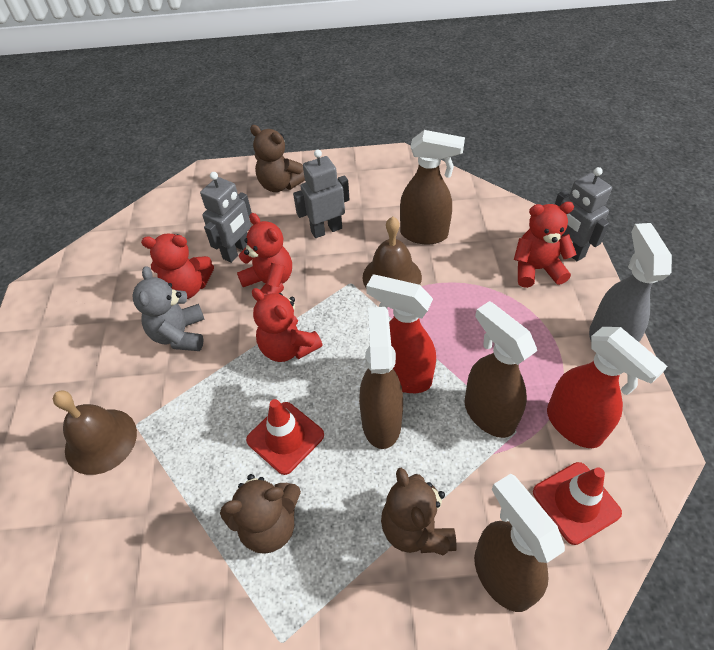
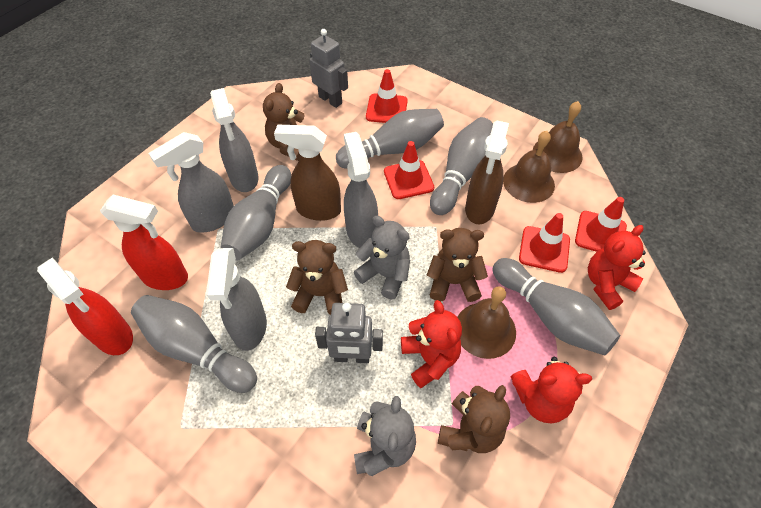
brown bell: 2 -> 3
brown spray bottle: 4 -> 2
brown teddy bear: 3 -> 4
grey bowling pin: 0 -> 5
grey robot: 3 -> 2
grey spray bottle: 1 -> 4
grey teddy bear: 1 -> 2
red teddy bear: 4 -> 3
red traffic cone: 2 -> 4

